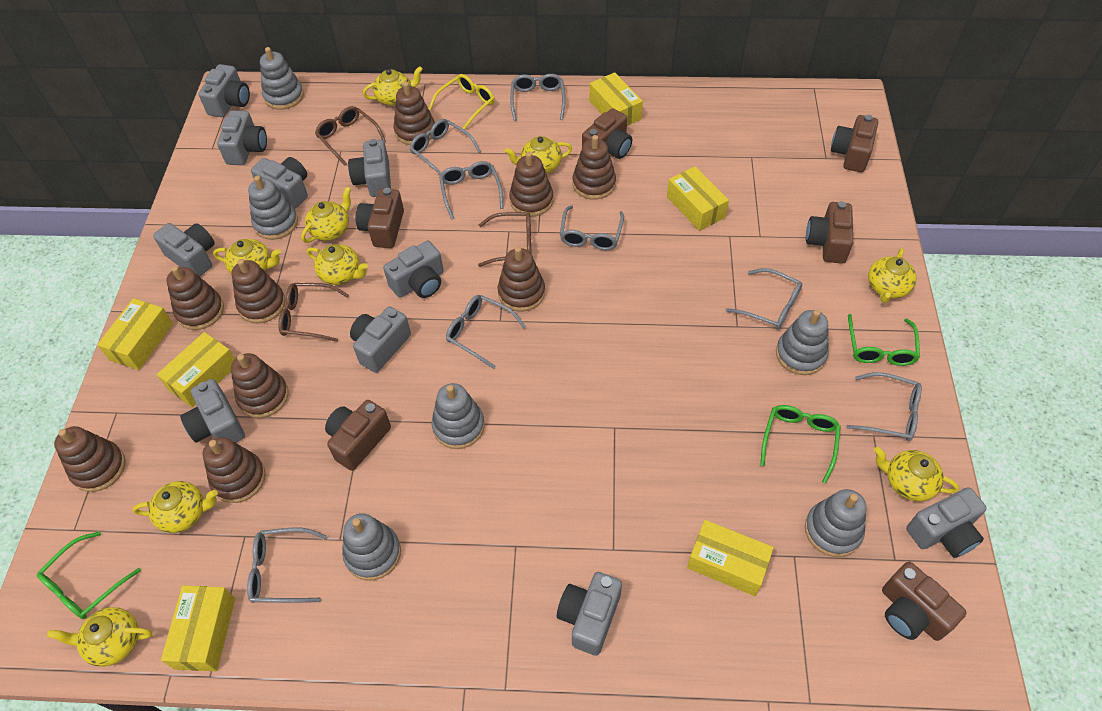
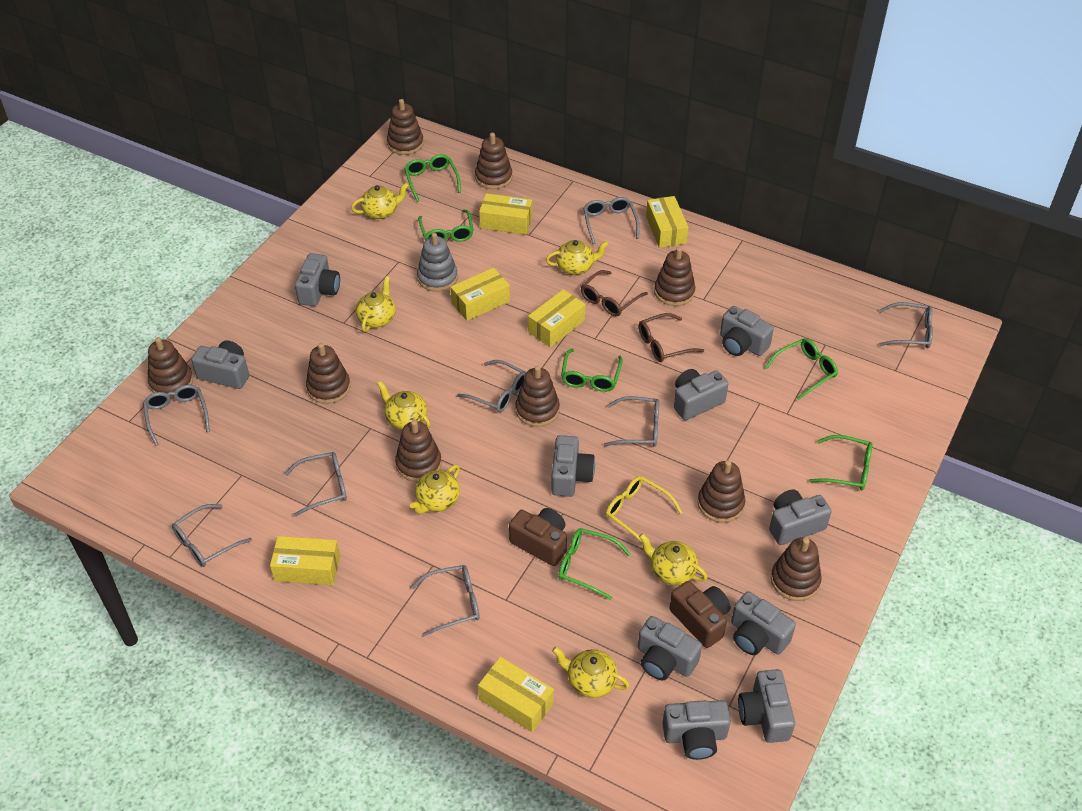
brown camera: 6 -> 2
brown glasses: 3 -> 2
green glasses: 3 -> 6
grey stacking toy: 6 -> 1
yellow teapot: 9 -> 7

